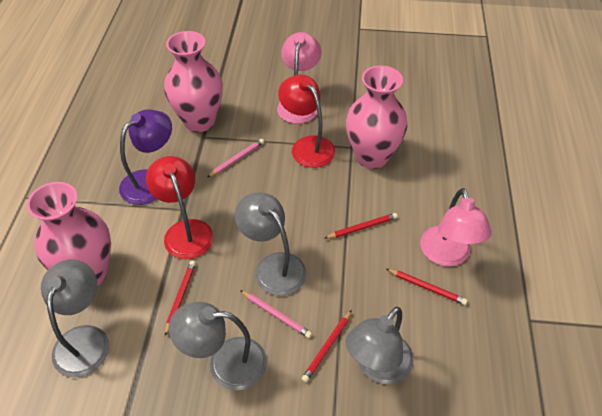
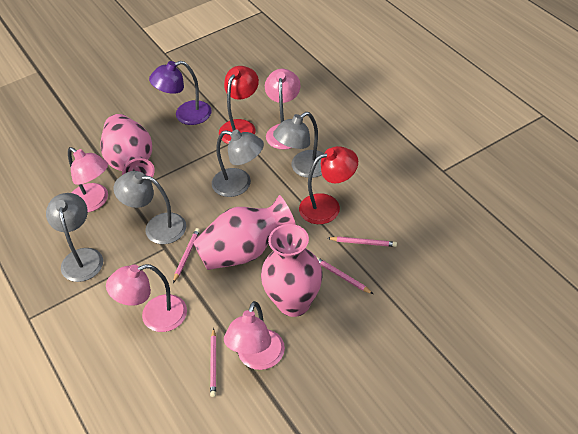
pink lamp: 2 -> 4
pink pencil: 2 -> 4
red pencil: 4 -> 0

